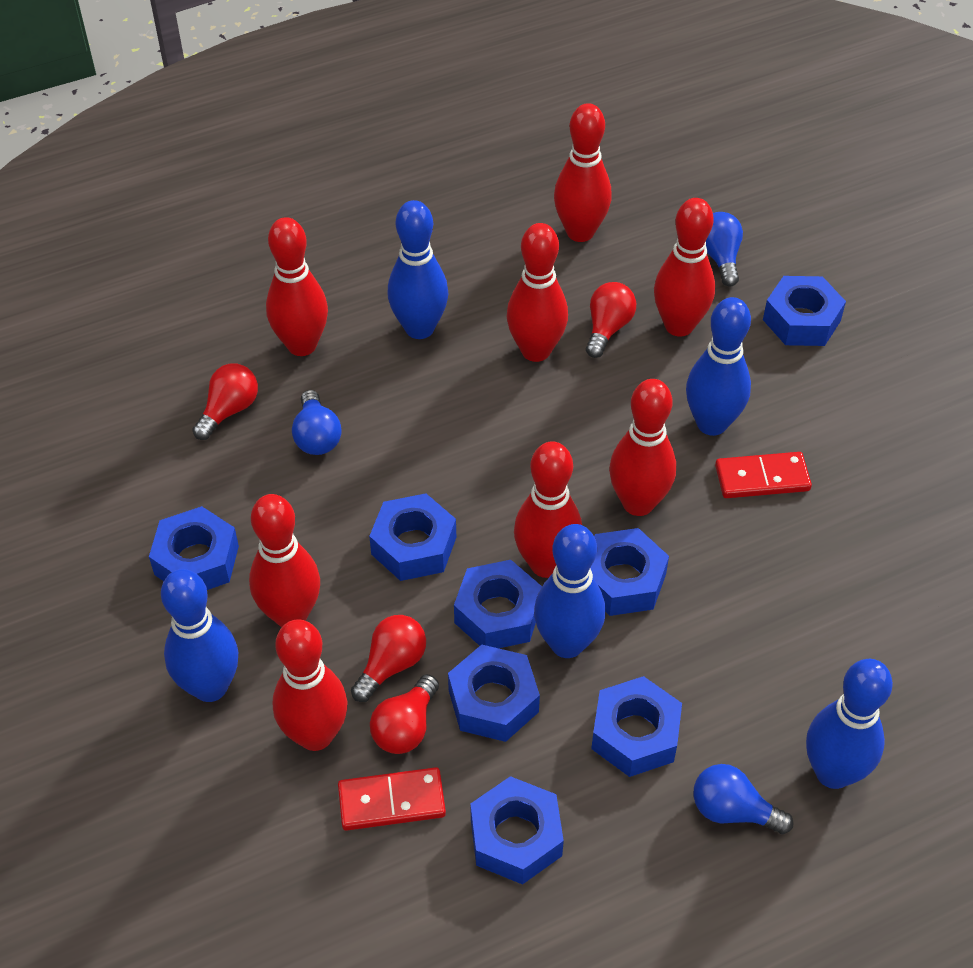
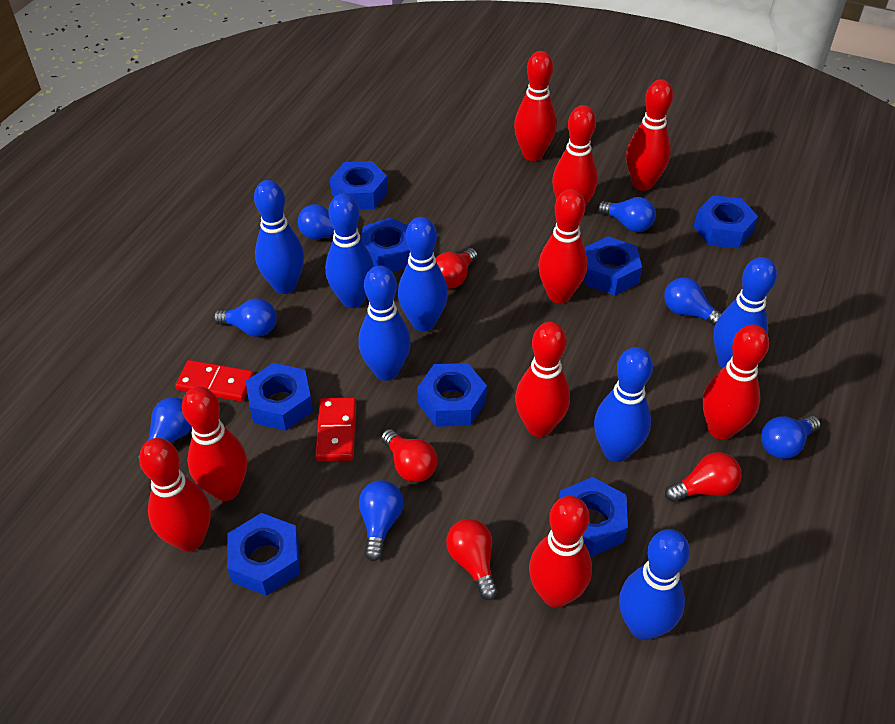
blue bowling pin: 5 -> 7
blue light bulb: 3 -> 7
red bowling pin: 8 -> 9

